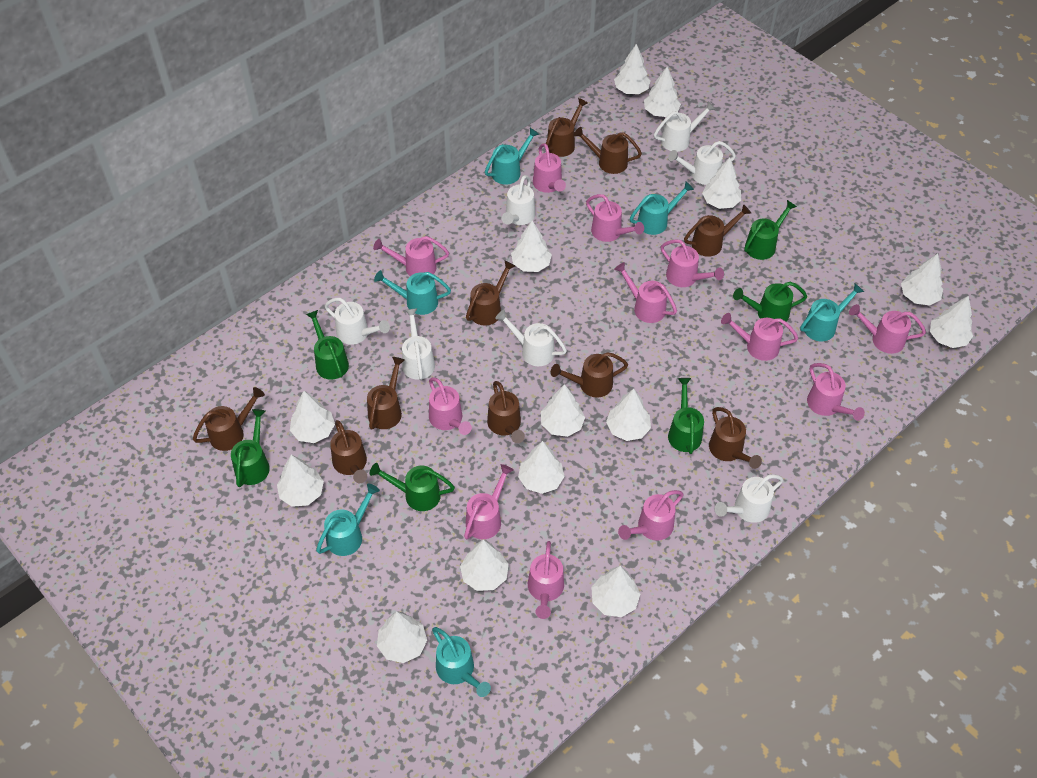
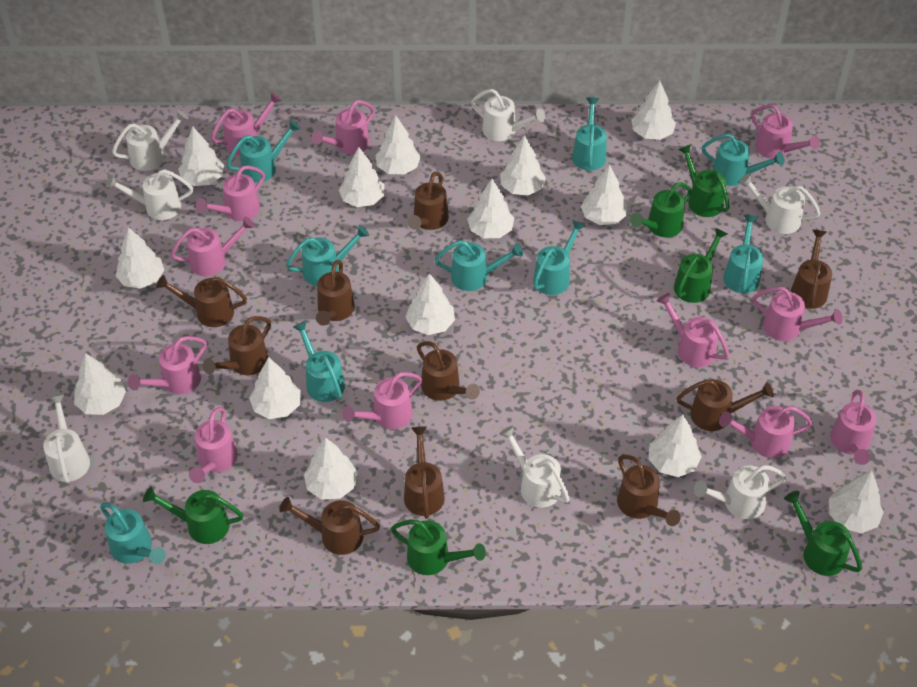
turquoise watering can: 6 -> 9

